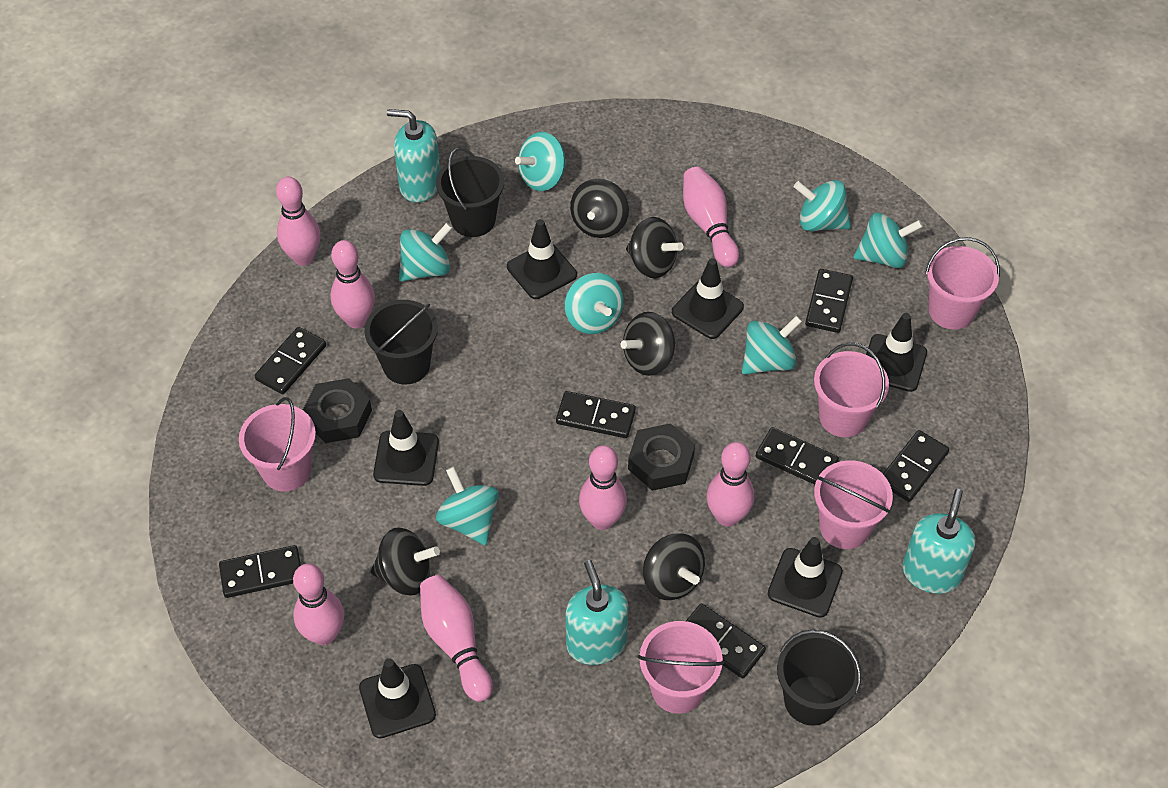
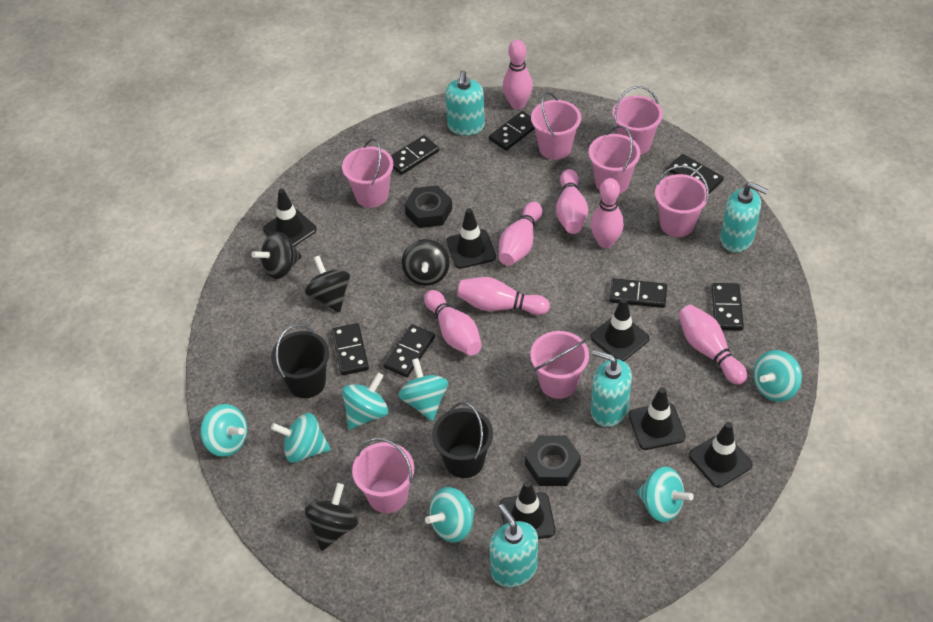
black bucket: 3 -> 2
black spinning top: 5 -> 4
pink bucket: 5 -> 7
turquoise soap dispenser: 3 -> 4

